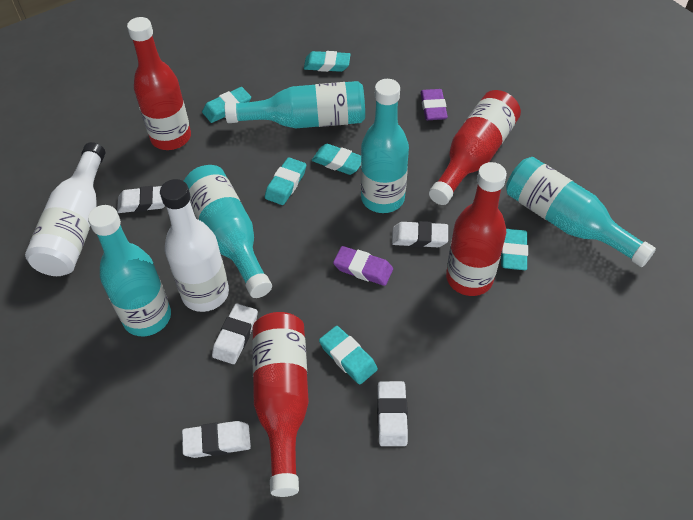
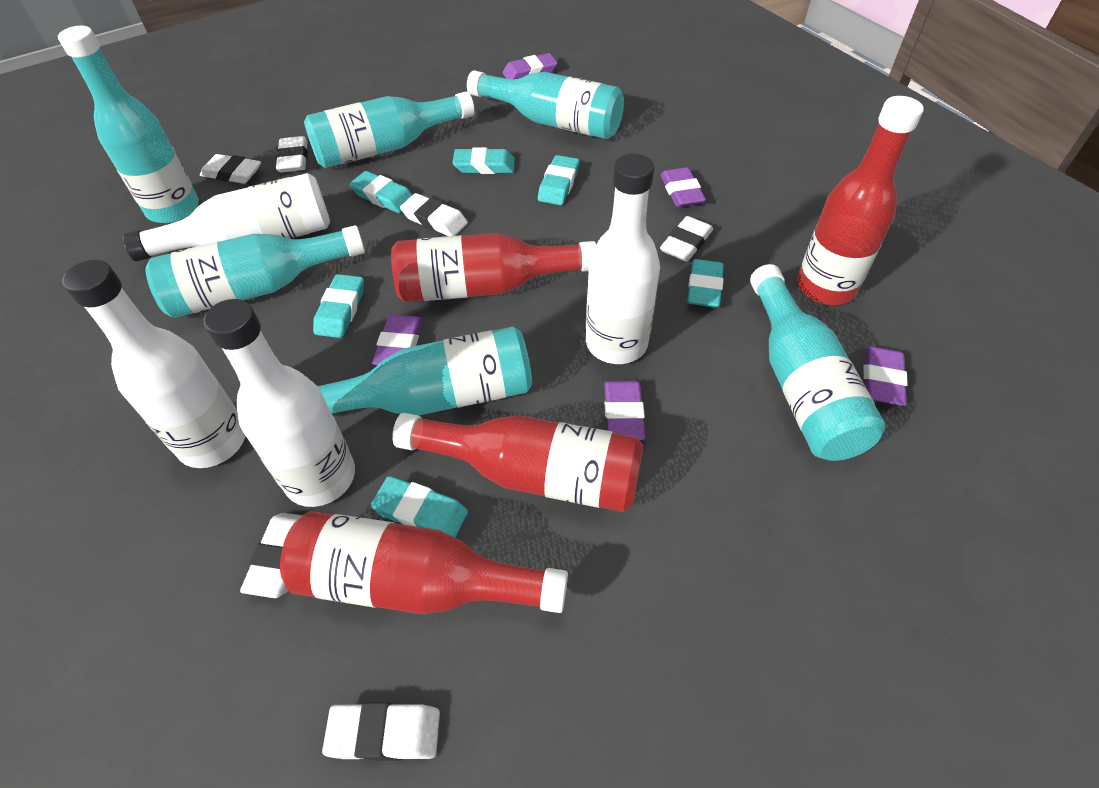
purple eraser: 2 -> 5
turquoise bottle: 5 -> 6
white bottle: 2 -> 4
white eraser: 5 -> 6

